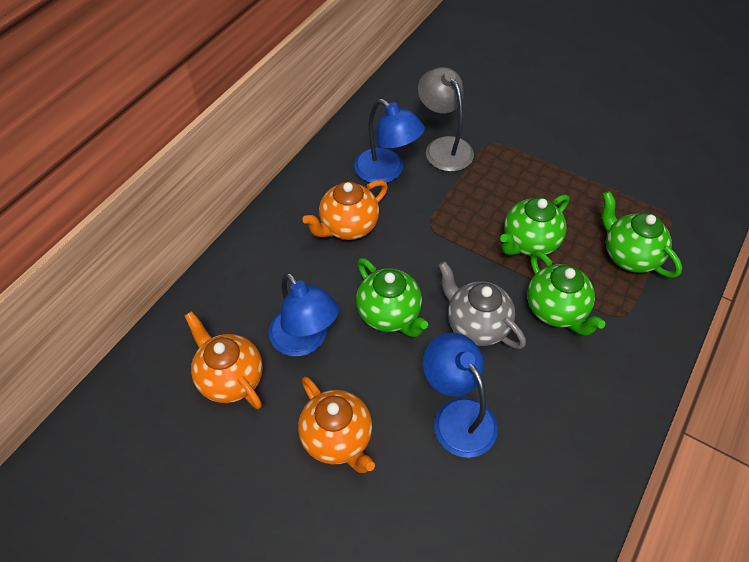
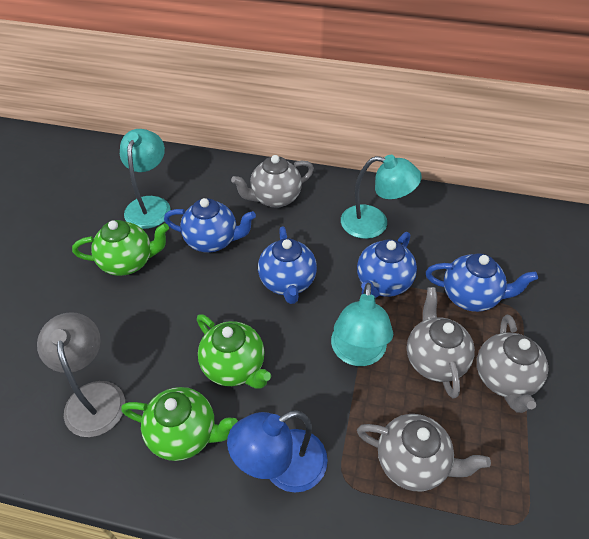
blue lamp: 3 -> 1
blue teapot: 0 -> 4
green teapot: 4 -> 3
grey teapot: 1 -> 4
orange teapot: 3 -> 0
turquoise lamp: 0 -> 3

